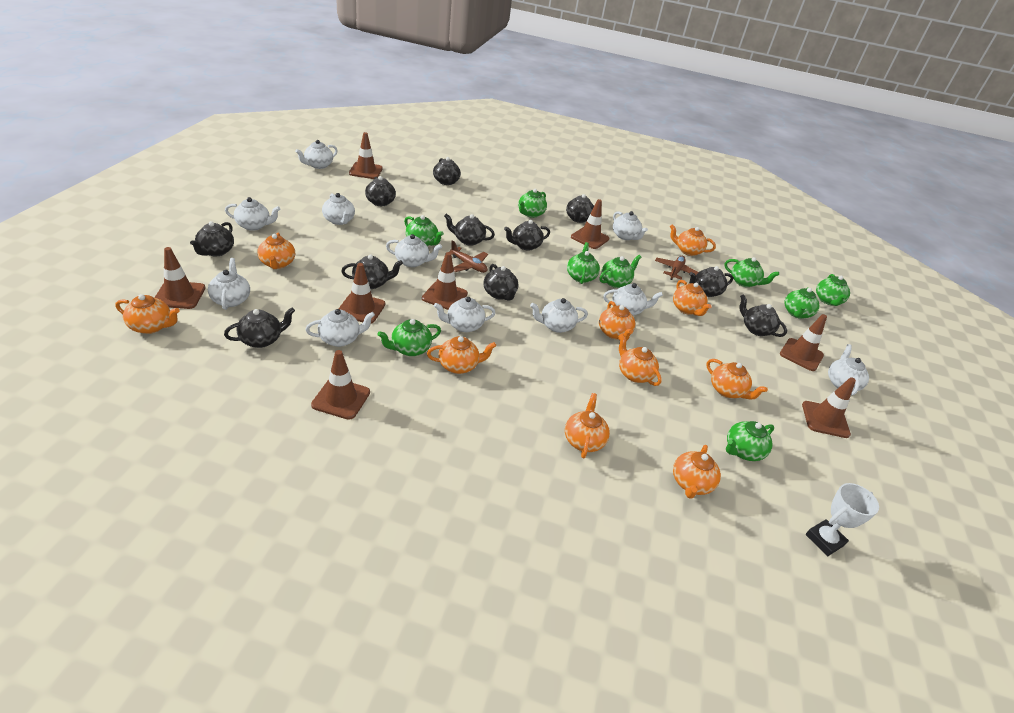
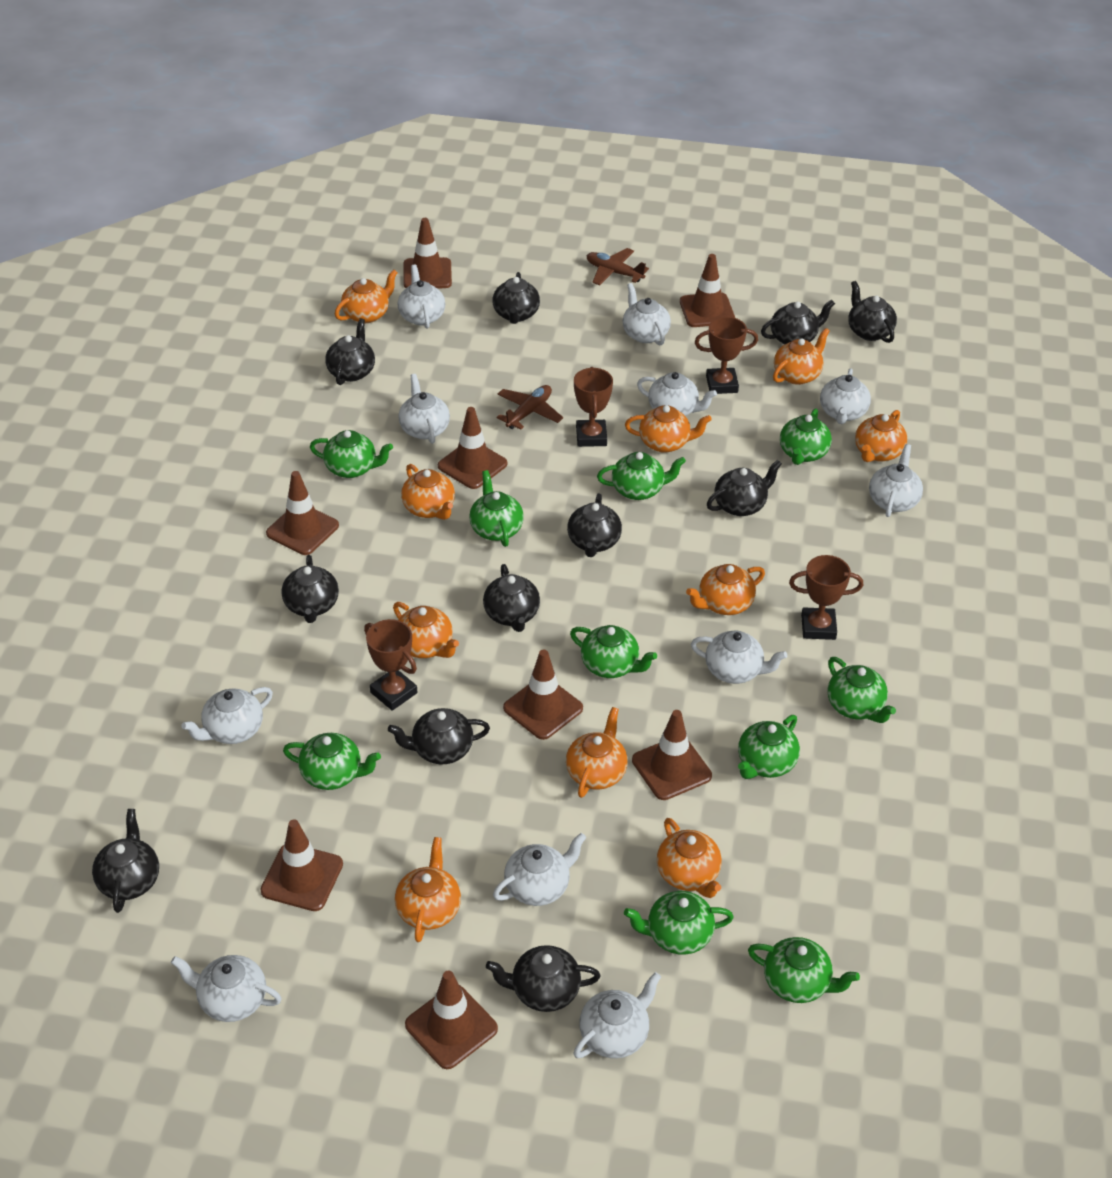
brown trophy: 0 -> 4
green teapot: 9 -> 10
white trophy: 1 -> 0

